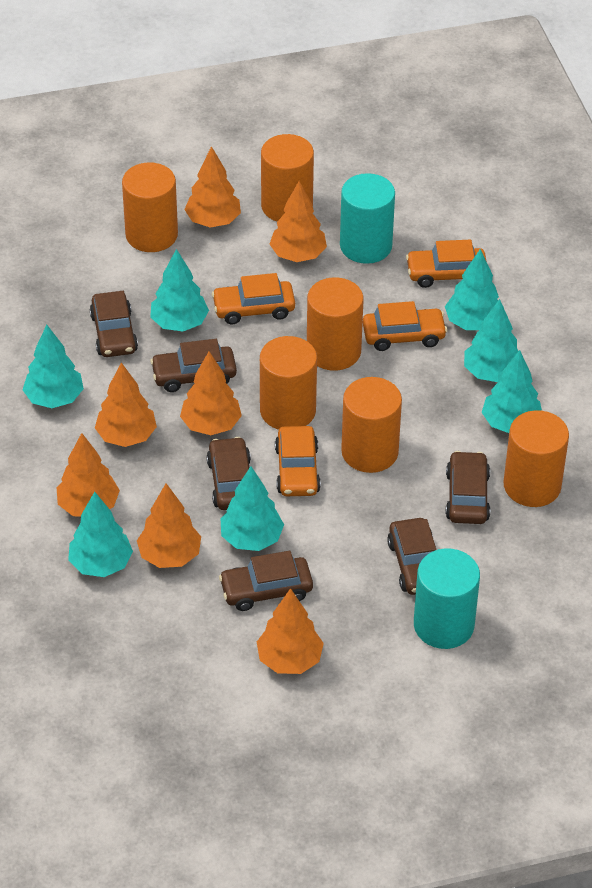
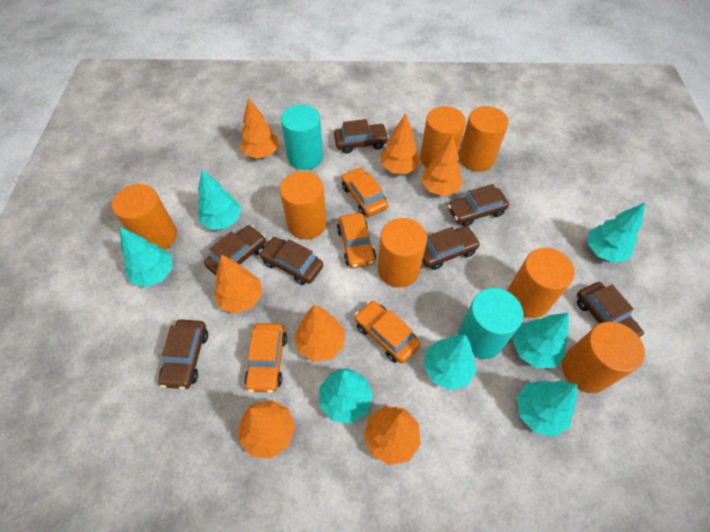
brown car: 6 -> 7
orange cylinder: 6 -> 7

